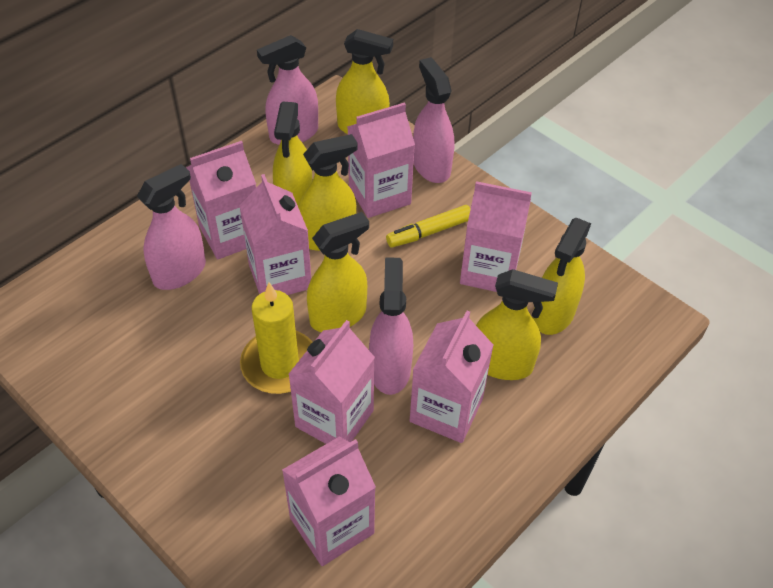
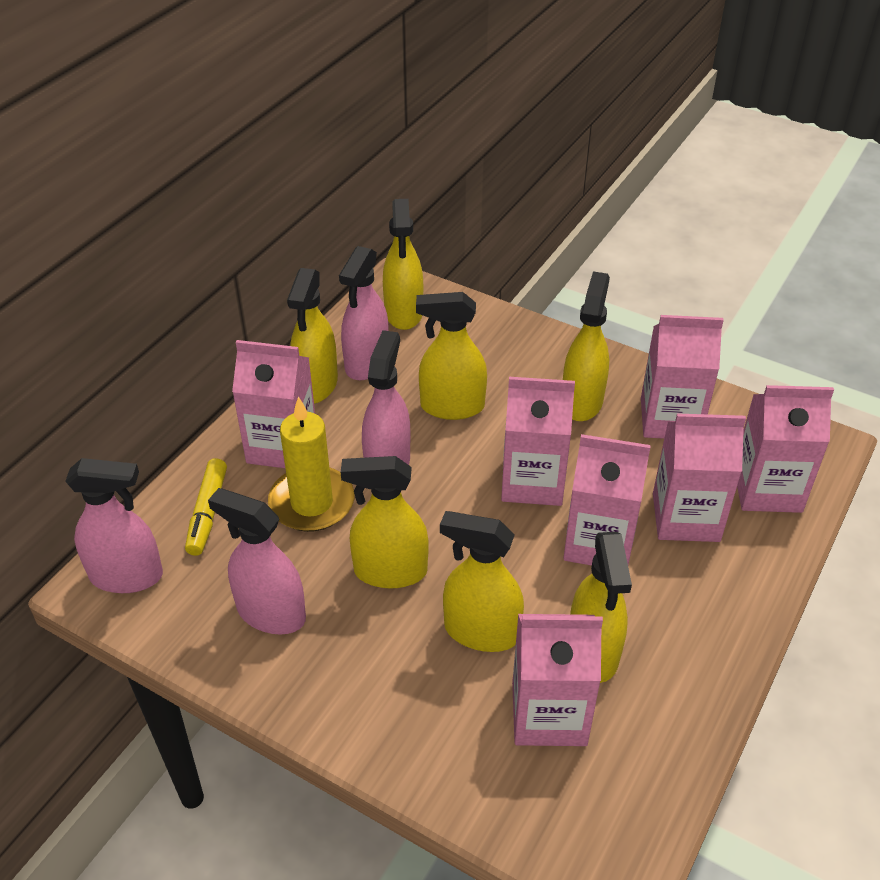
yellow spray bottle: 6 -> 7

